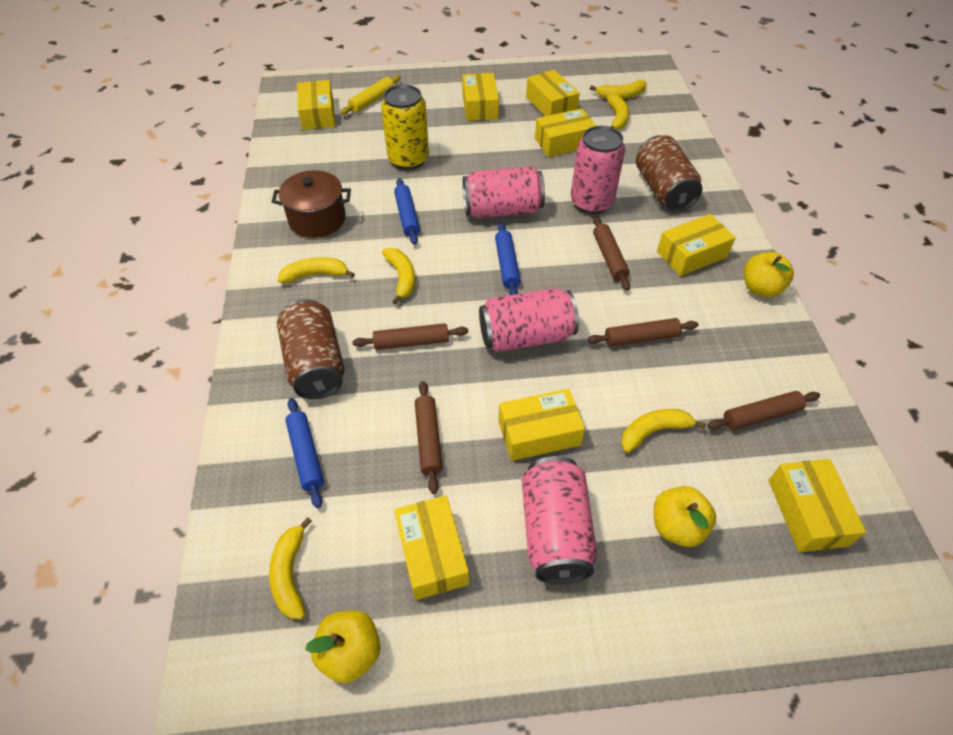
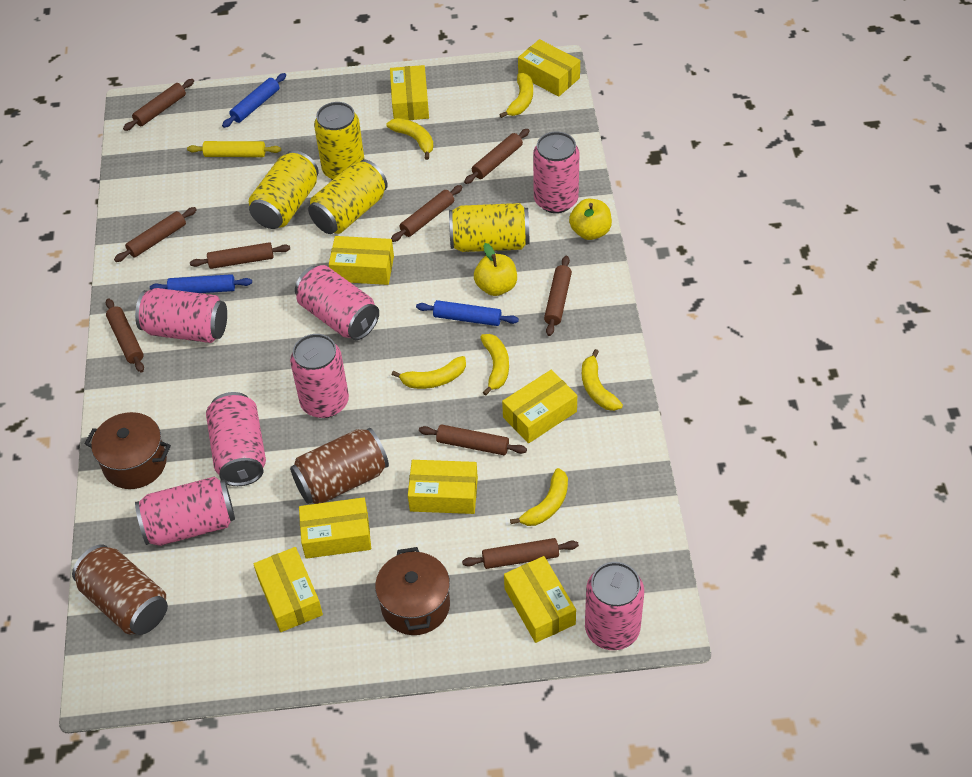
brown pot: 1 -> 2
brown rolling pin: 5 -> 9
pink can: 4 -> 7
yellow apple: 3 -> 2
yellow can: 1 -> 4

